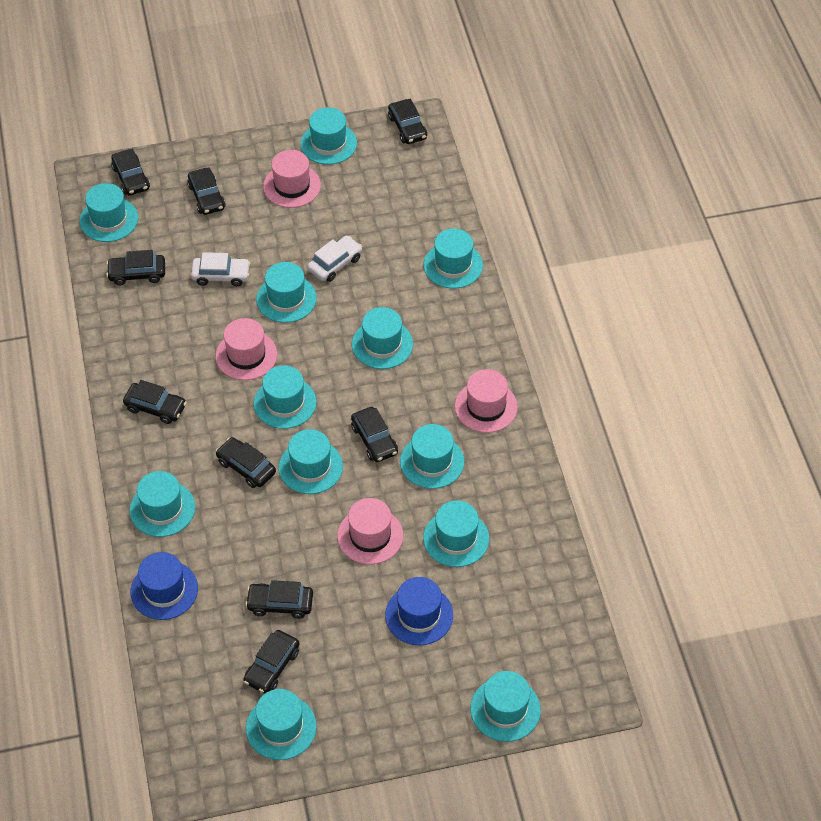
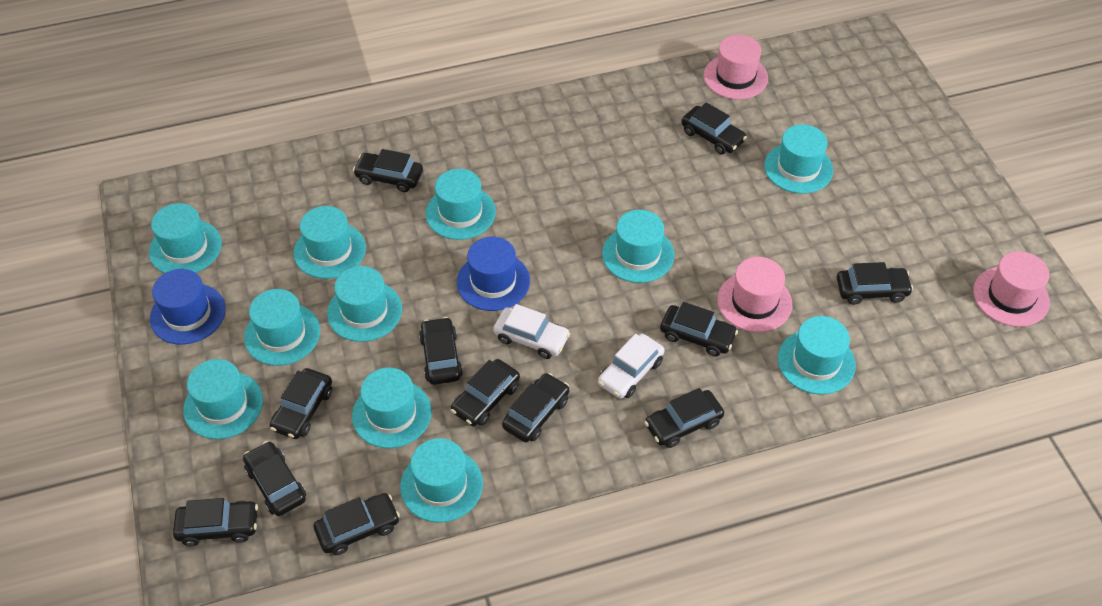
black car: 9 -> 12
pink hat: 4 -> 3
turquoise hat: 12 -> 11

